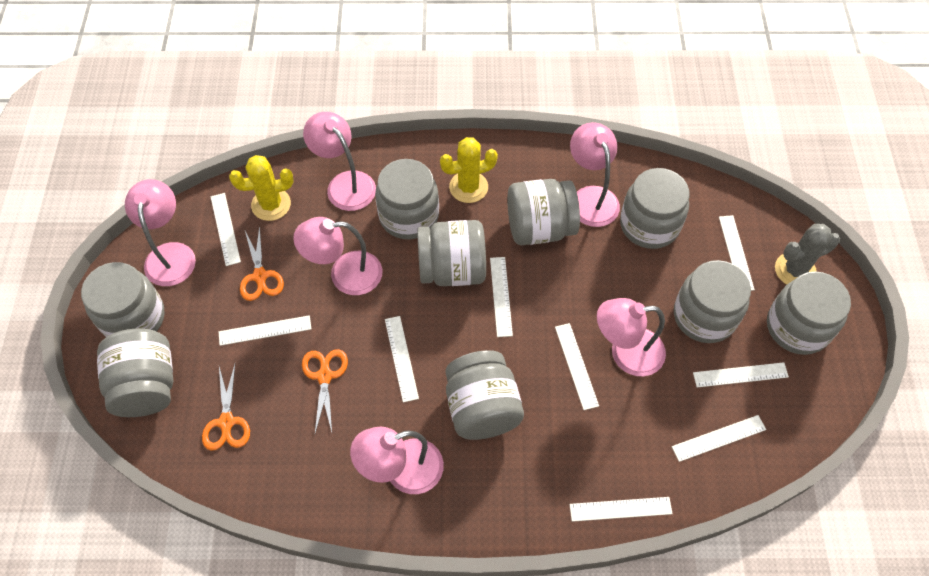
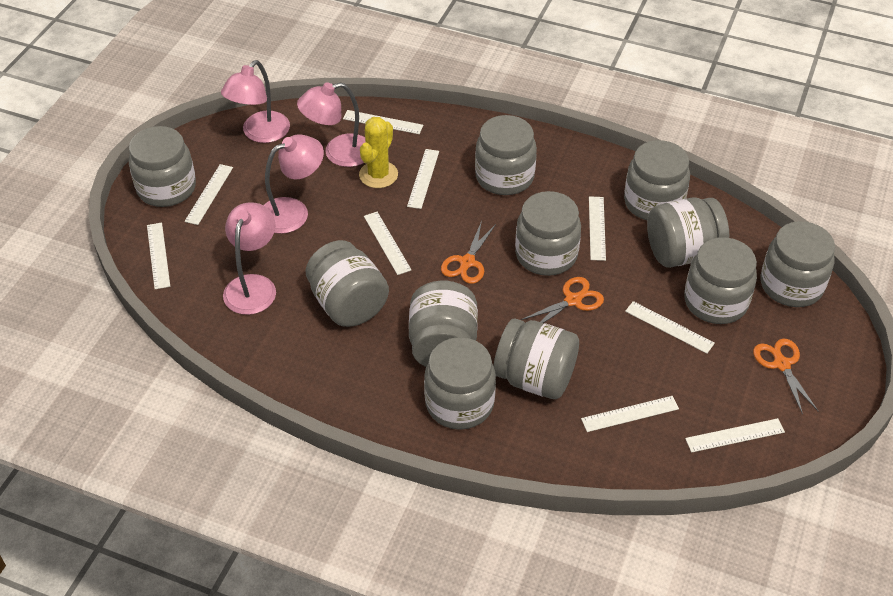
grey cactus: 1 -> 0
grey jar: 9 -> 11
pink lamp: 6 -> 4
yellow cactus: 2 -> 1

